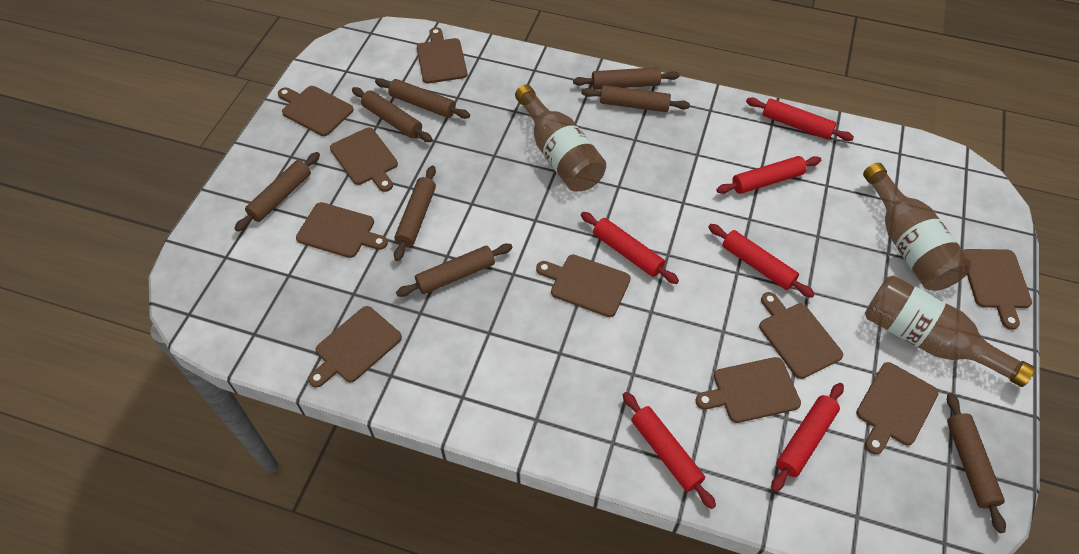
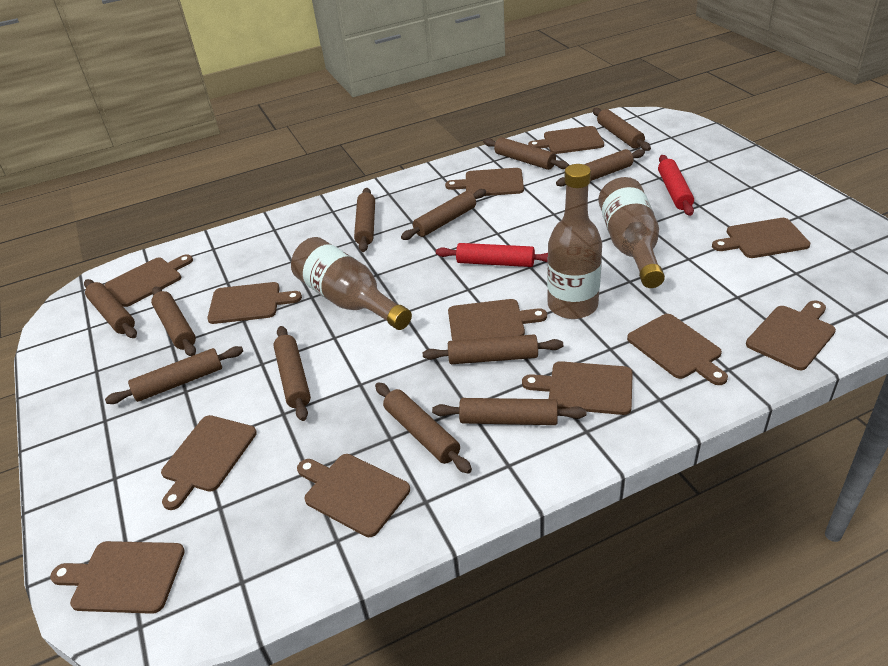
brown cutting board: 10 -> 12
brown rolling pin: 8 -> 12
red rolling pin: 6 -> 2

